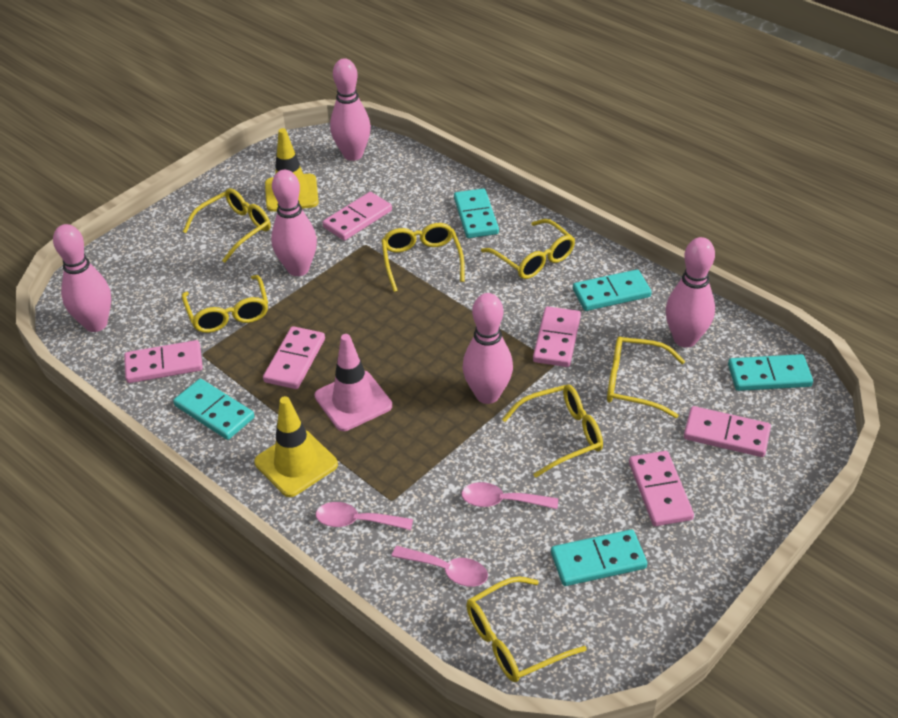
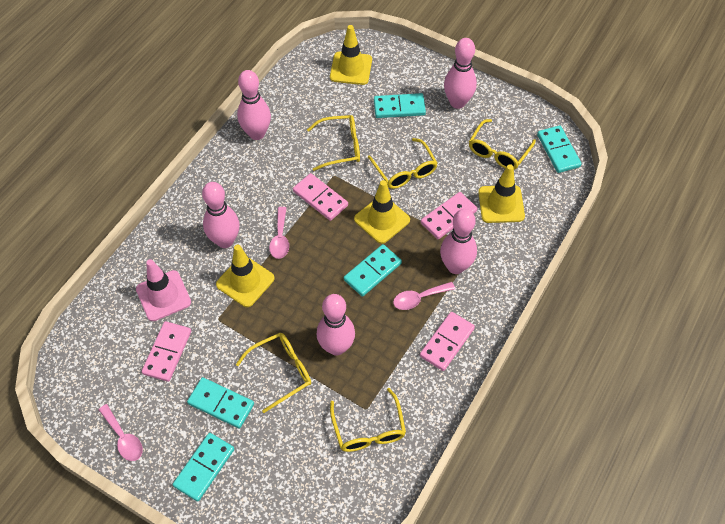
pink domino: 6 -> 4
yellow glasses: 7 -> 5
yellow traffic cone: 2 -> 4

